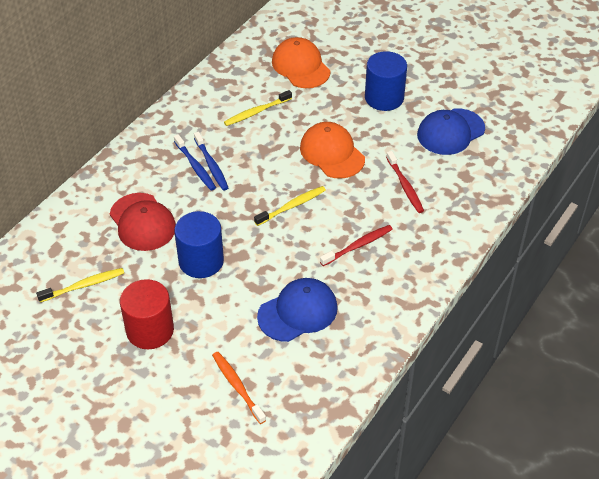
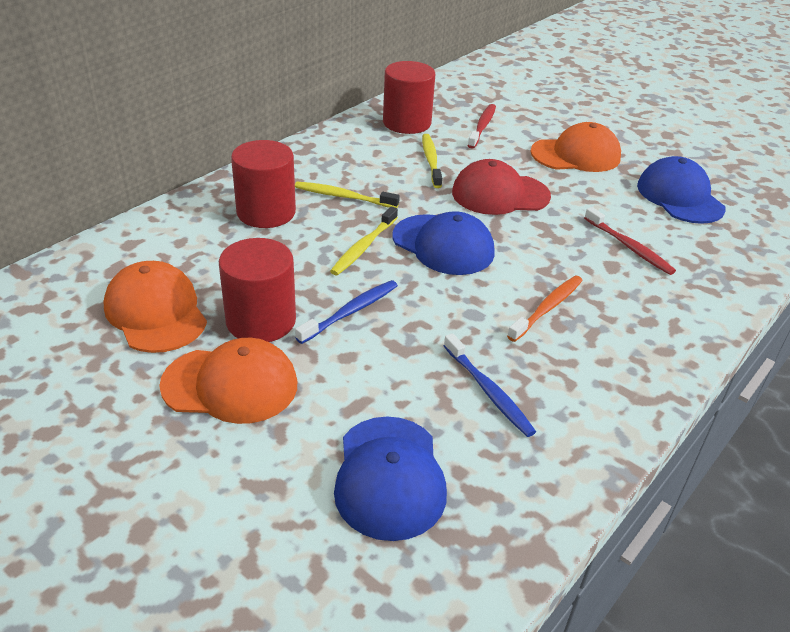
blue cap: 2 -> 3
blue cylinder: 2 -> 0
orange cap: 2 -> 3
red cylinder: 1 -> 3

